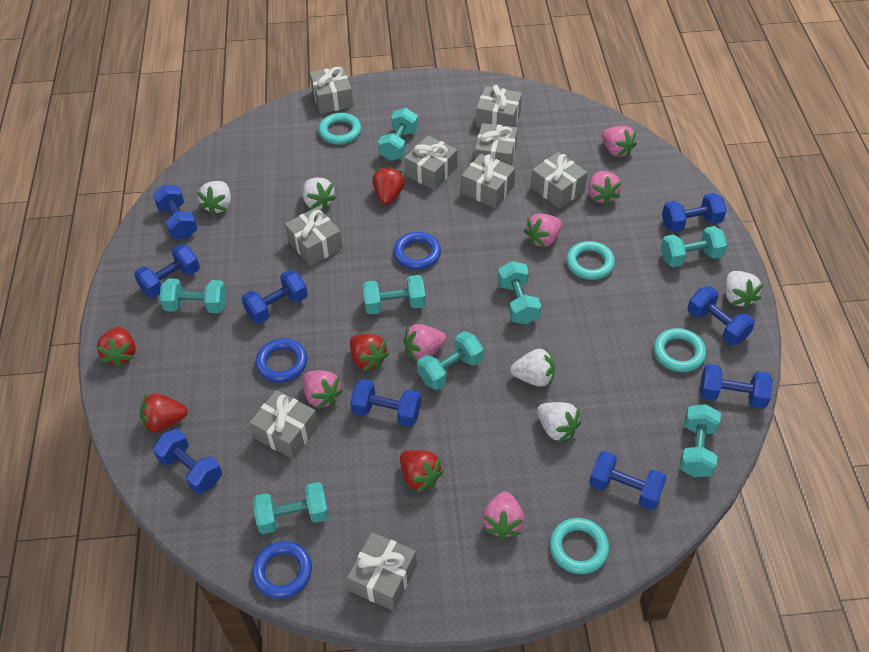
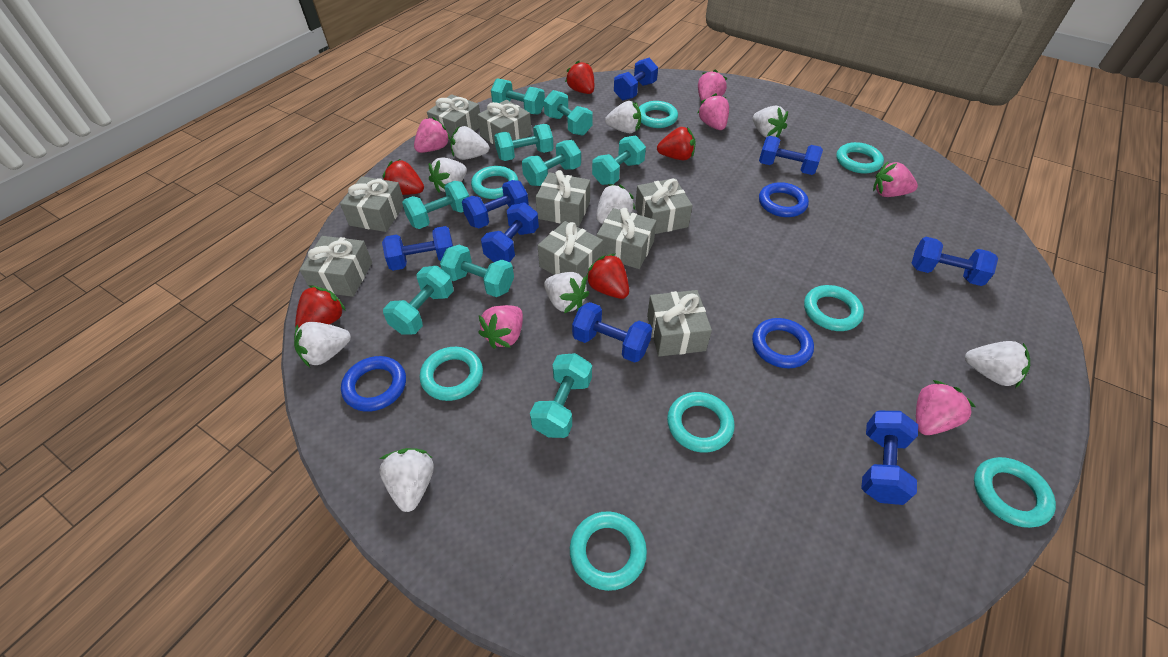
blue dumbbell: 9 -> 8
turquoise dumbbell: 8 -> 9
turquoise ring: 4 -> 8
white strawberry: 5 -> 9

